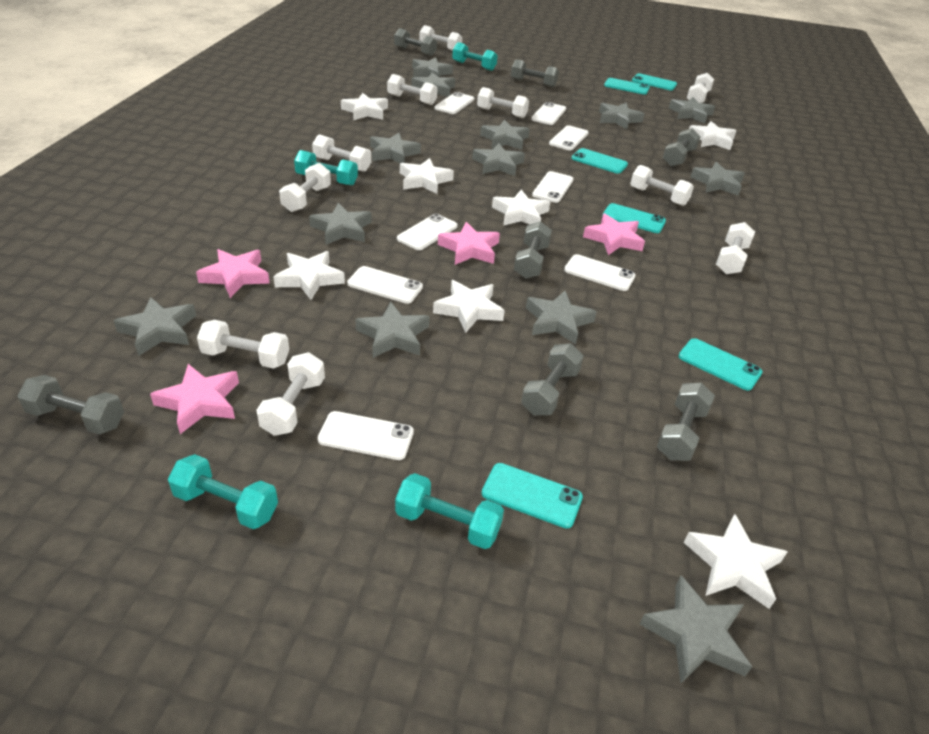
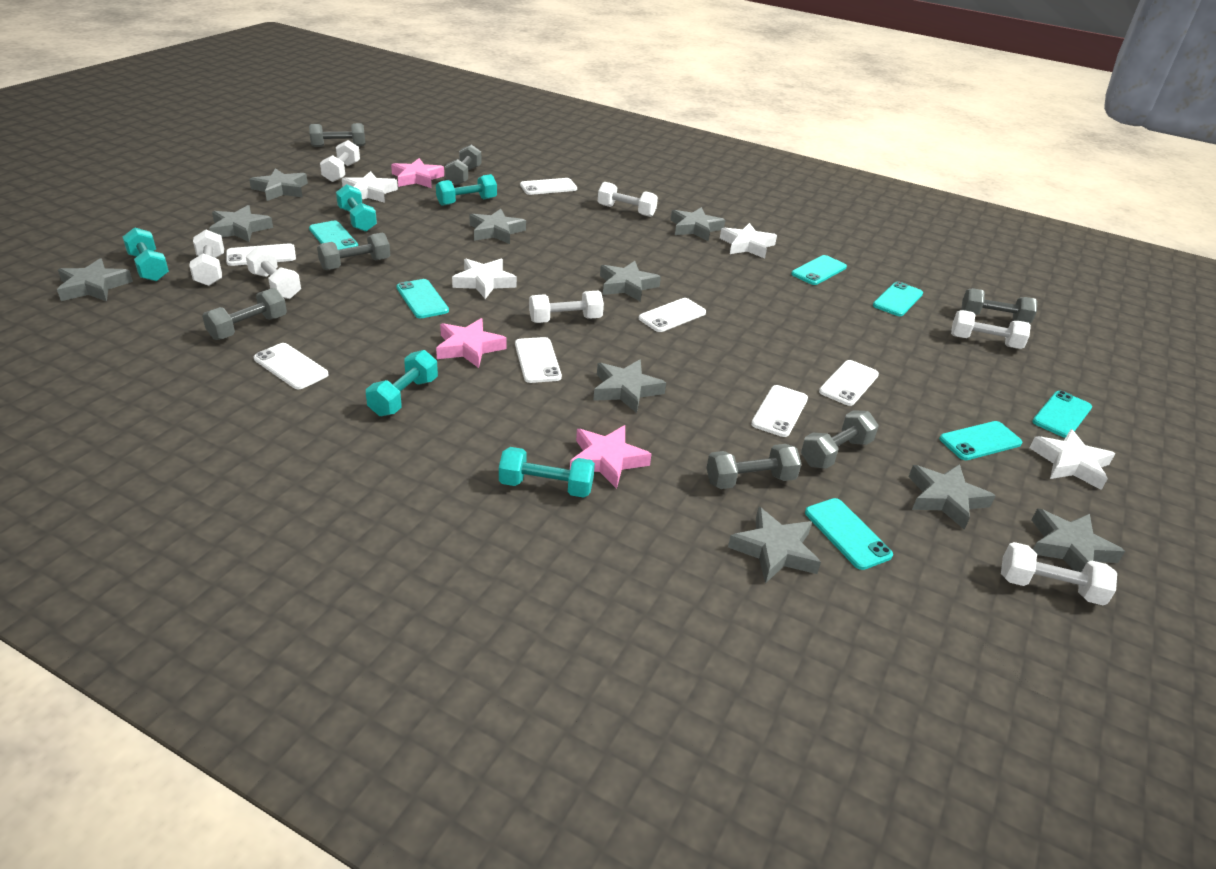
grey star: 13 -> 10
pink star: 4 -> 3
turquoise dumbbell: 4 -> 5
turquoise phone: 6 -> 7
white dumbbell: 10 -> 7
white phone: 8 -> 7
white star: 7 -> 4

